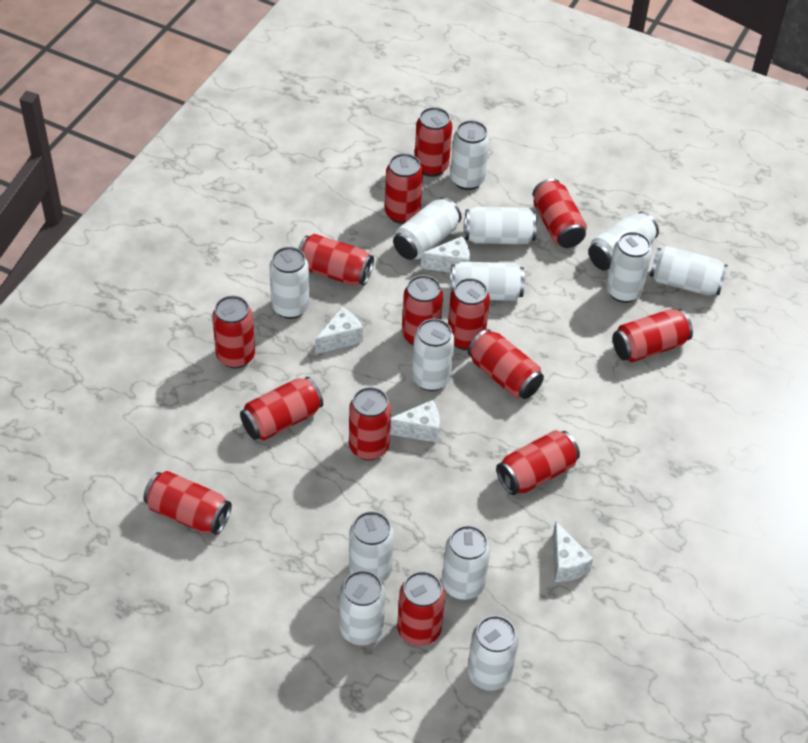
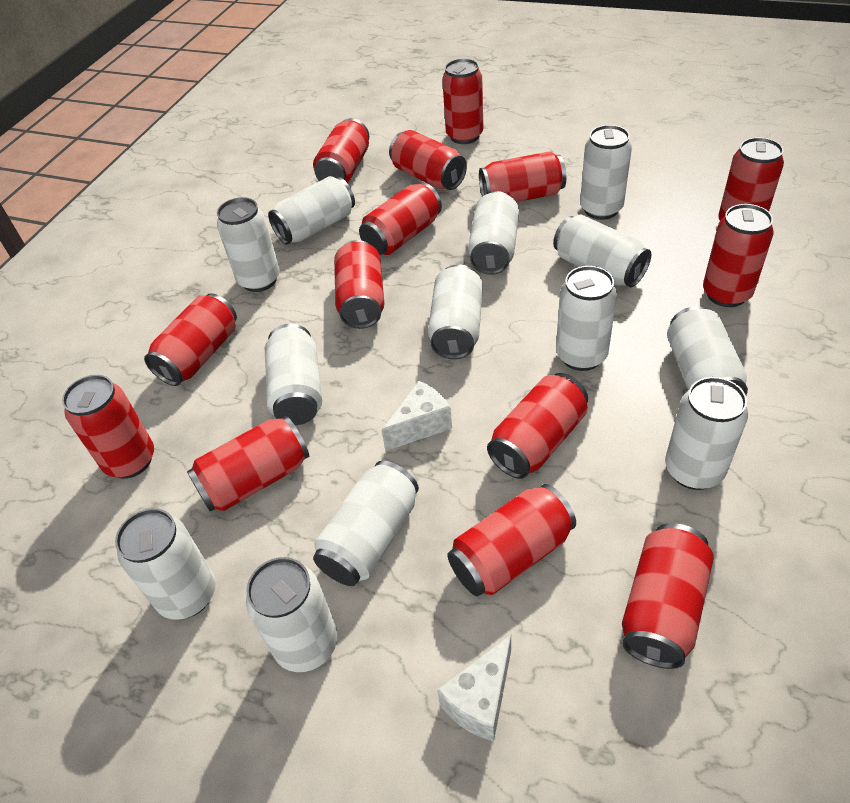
white cheese: 4 -> 2

